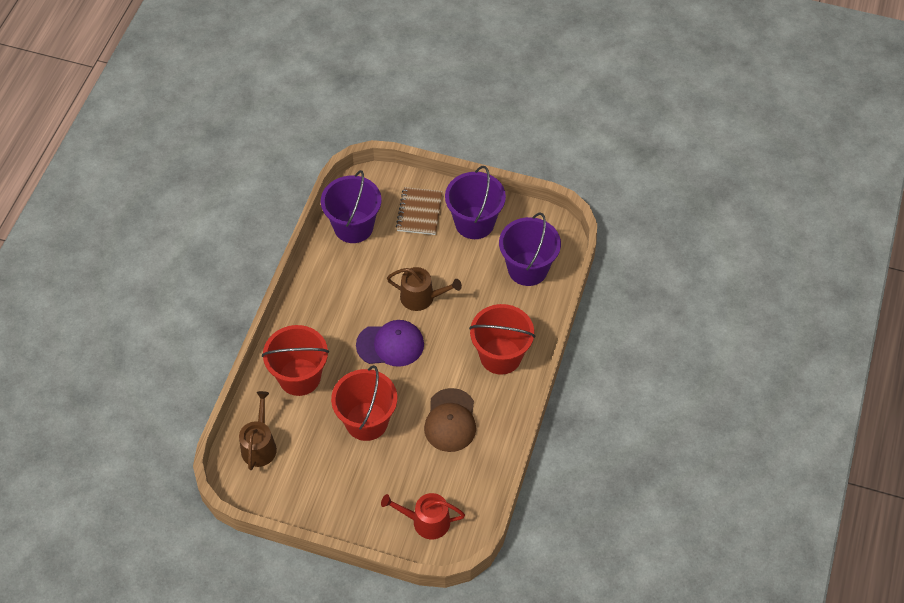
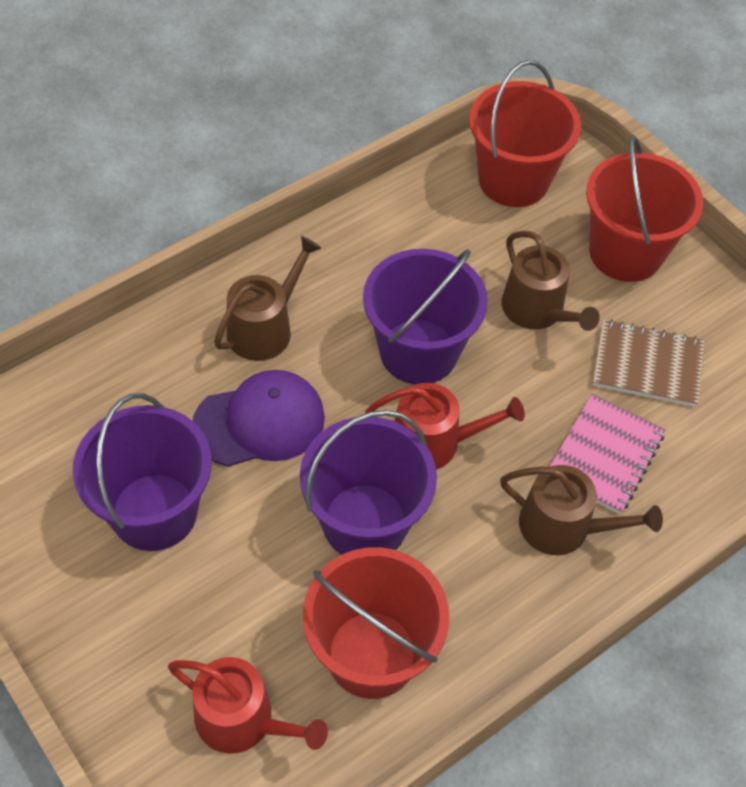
brown cap: 1 -> 0
brown watering can: 2 -> 3
pink notebook: 0 -> 1
red watering can: 1 -> 2

